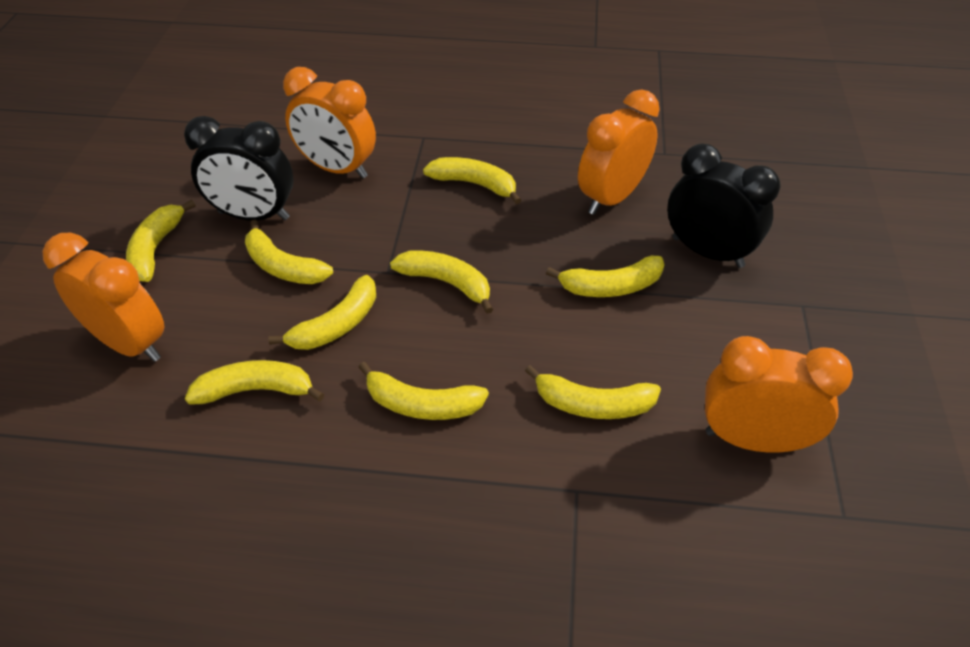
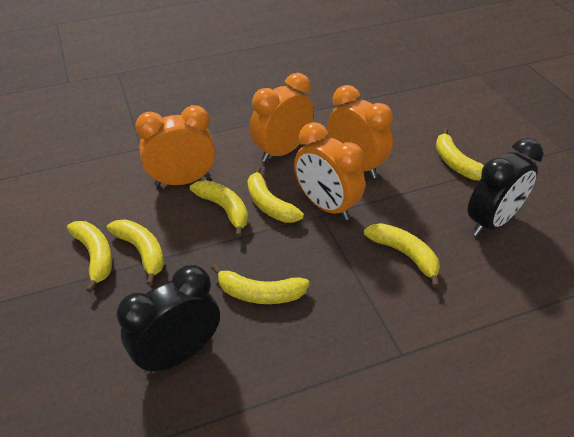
yellow banana: 9 -> 7

